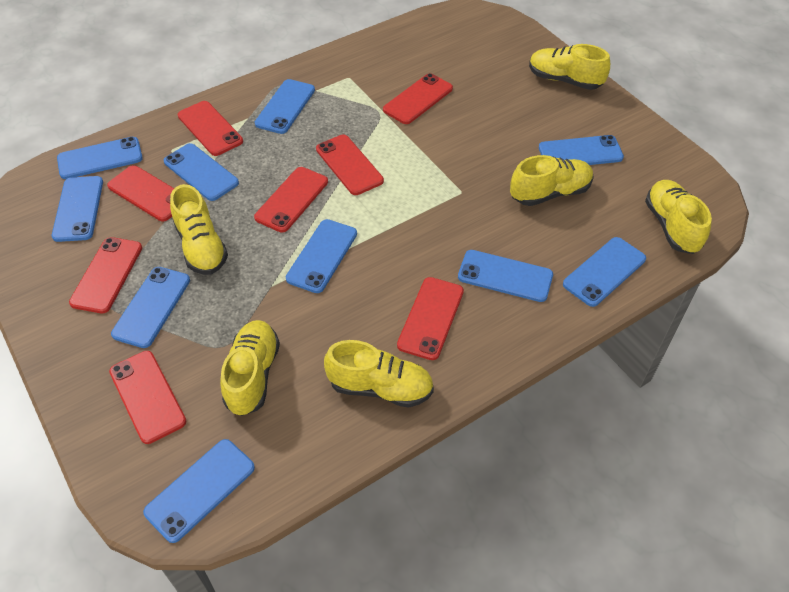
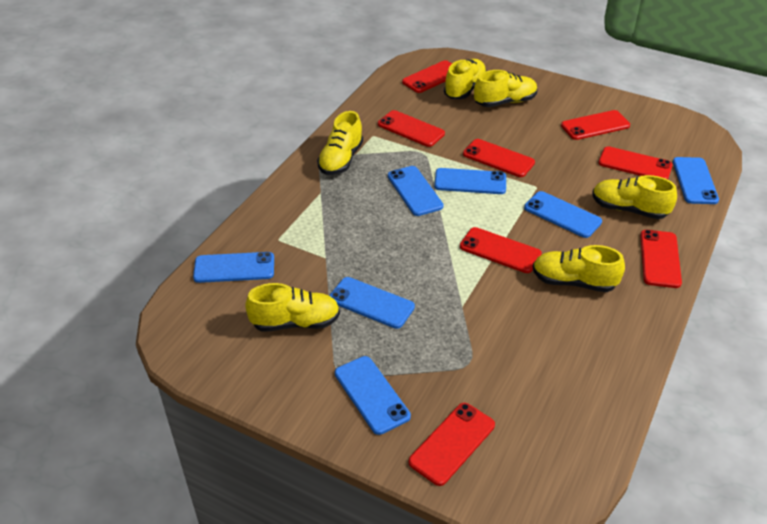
blue phone: 10 -> 7

